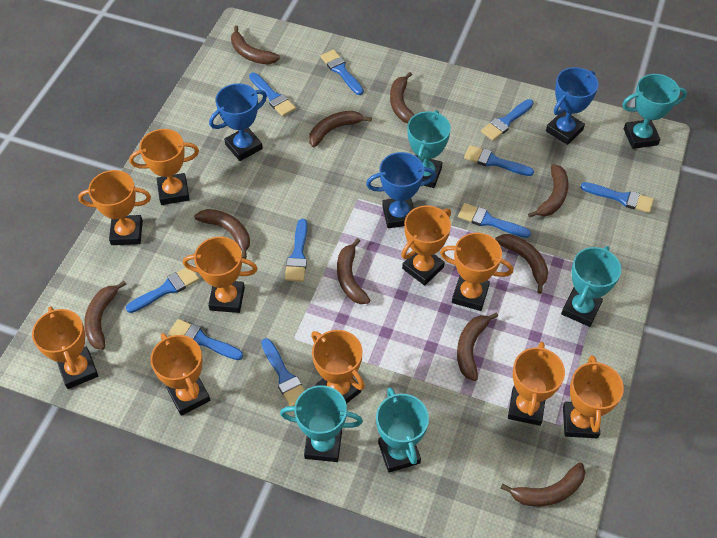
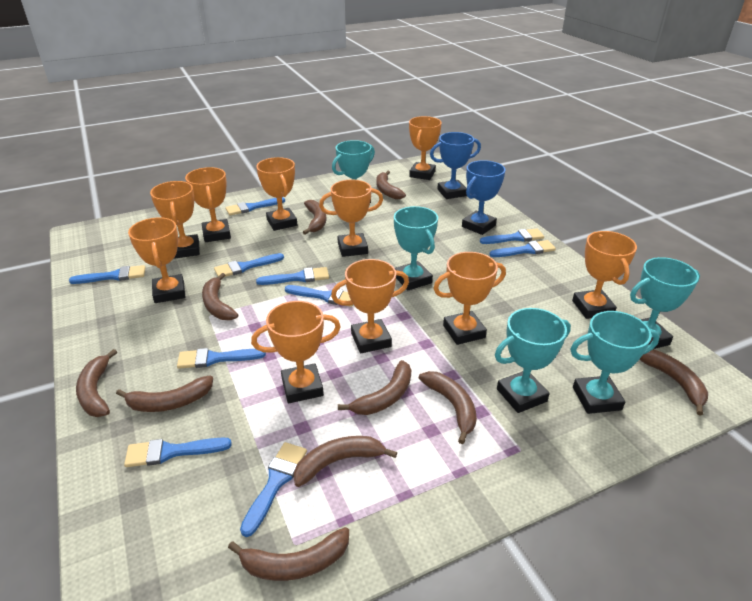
blue trophy: 3 -> 2

